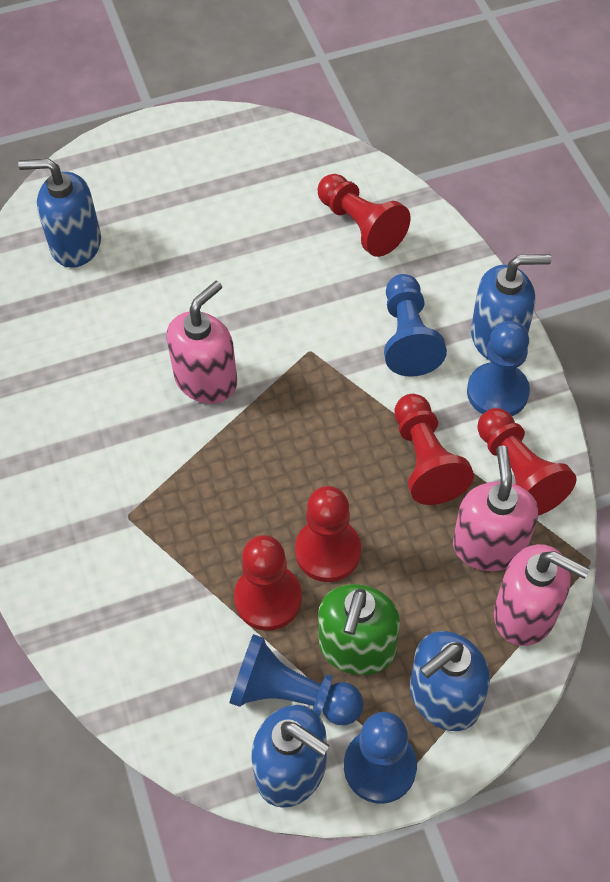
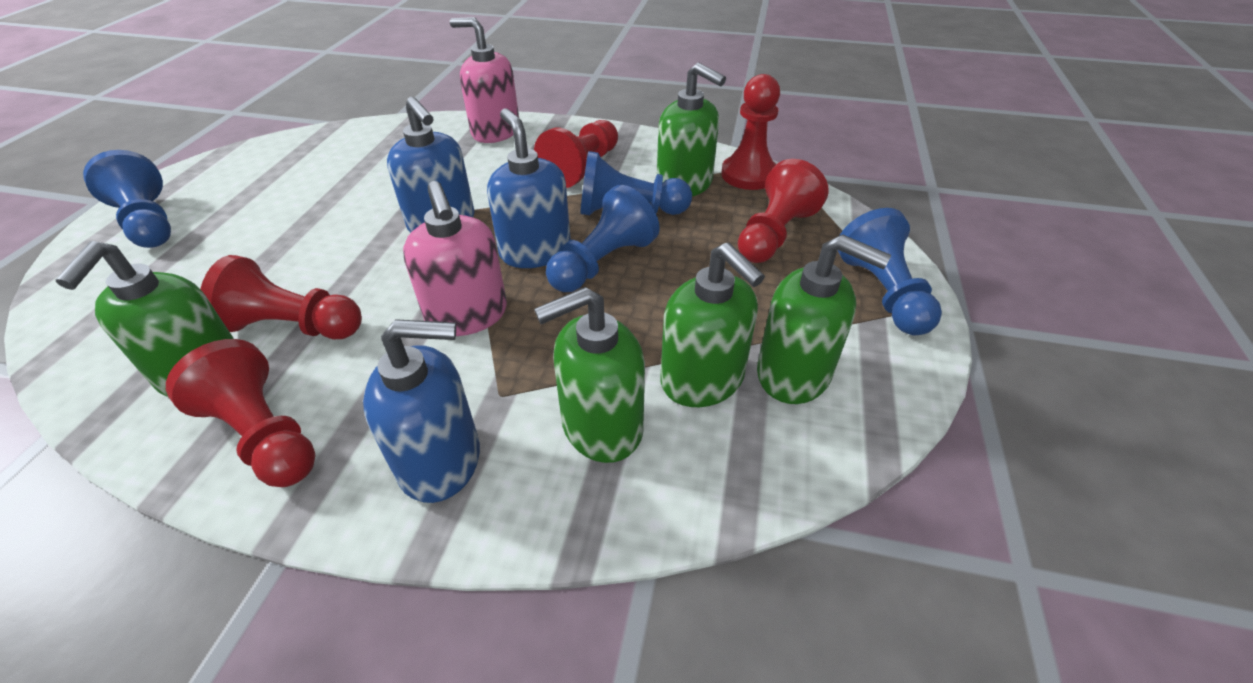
blue soap dispenser: 4 -> 3
green soap dispenser: 1 -> 5
pink soap dispenser: 3 -> 2

